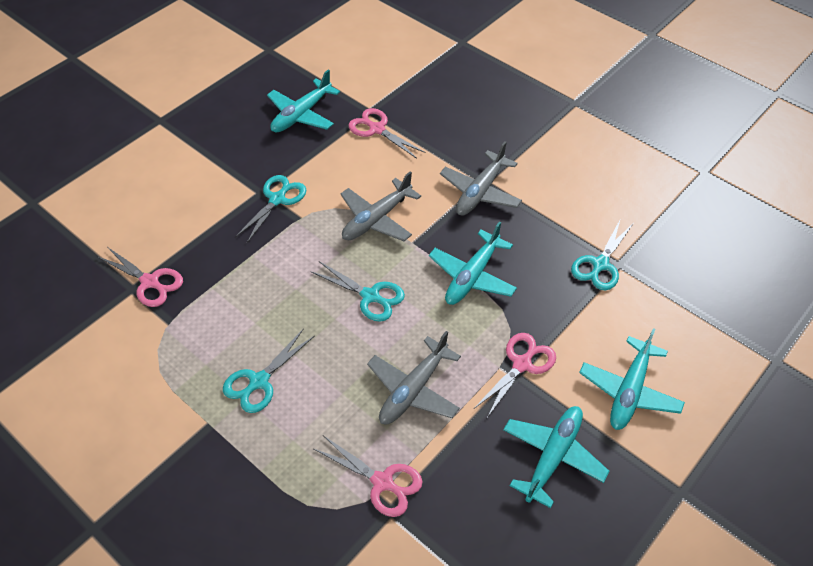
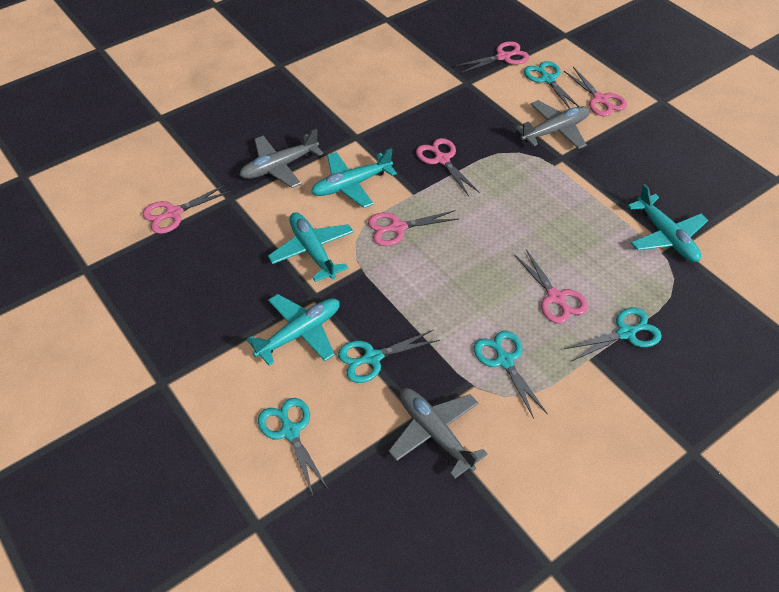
pink scissors: 4 -> 6
turquoise scissors: 4 -> 5

